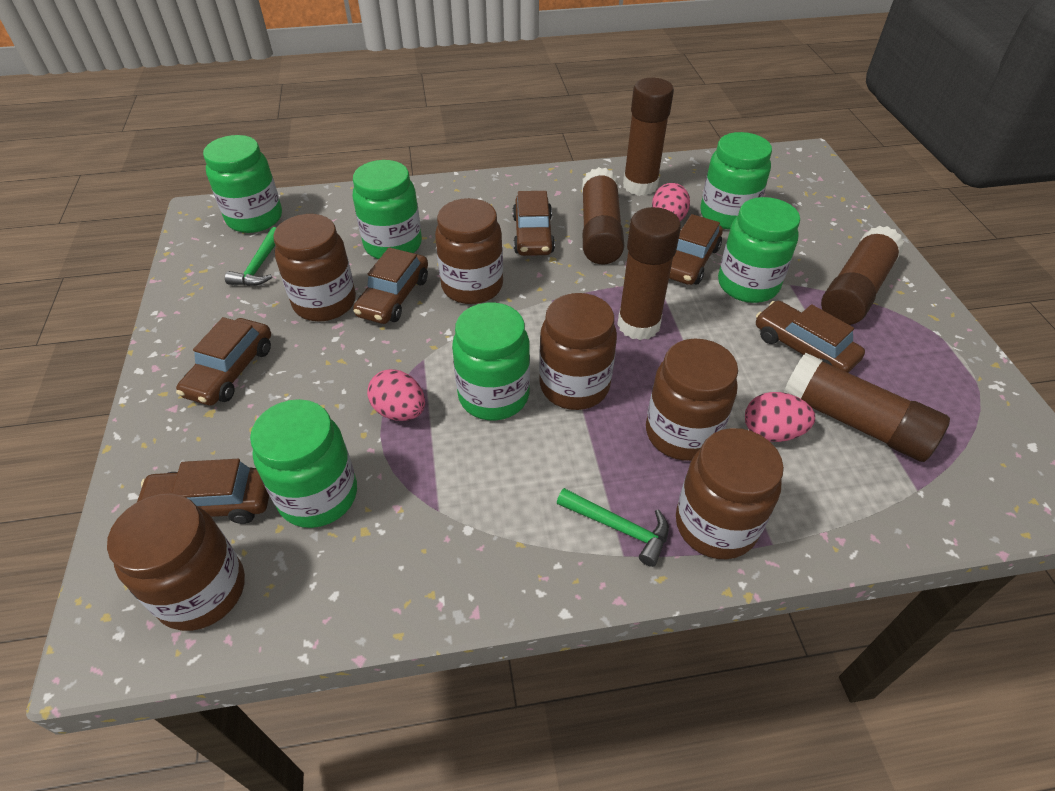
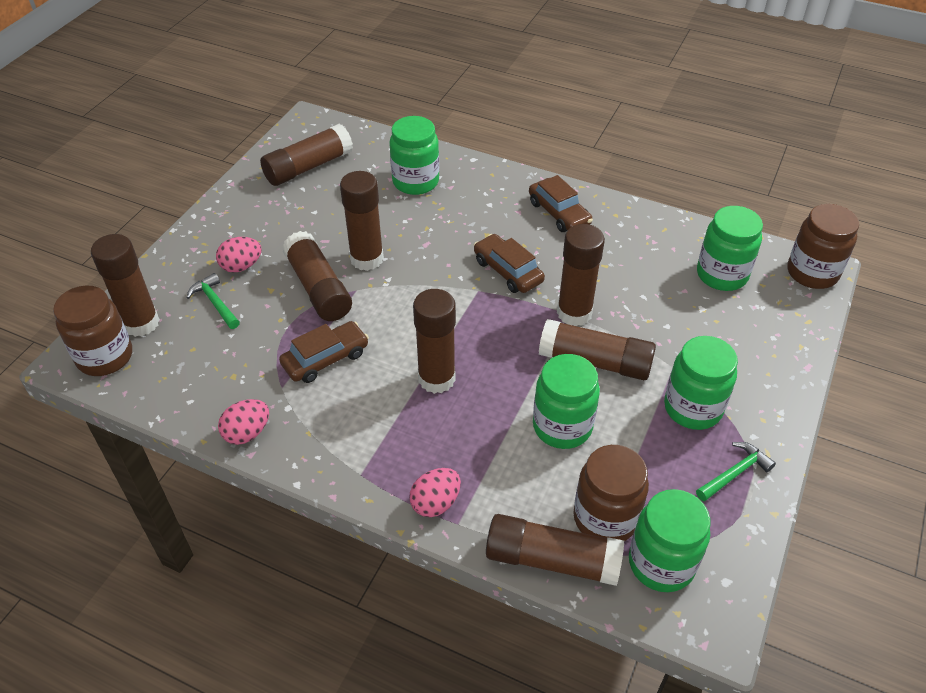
brown car: 6 -> 3
brown glue stick: 5 -> 8
brown jar: 6 -> 3
green jar: 6 -> 5

